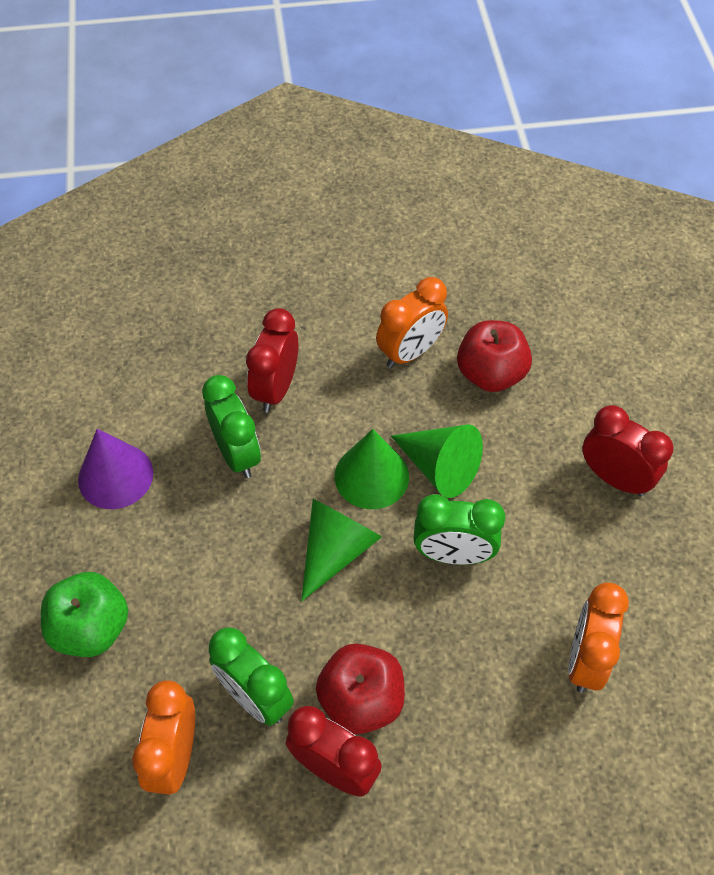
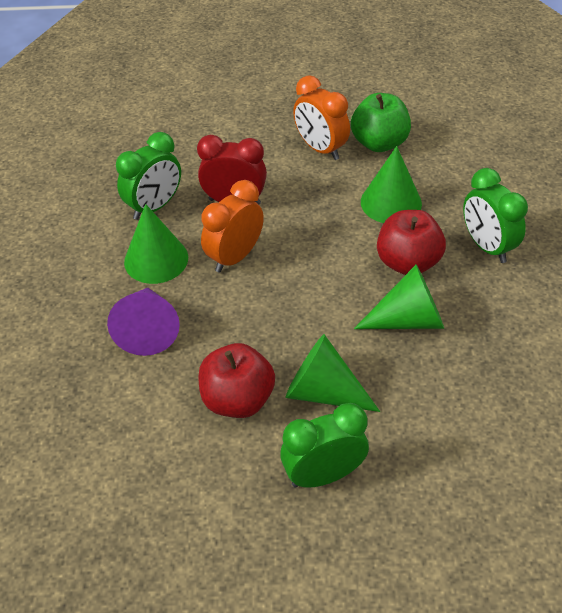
green cone: 3 -> 4
orange clock: 3 -> 2
red clock: 3 -> 1

